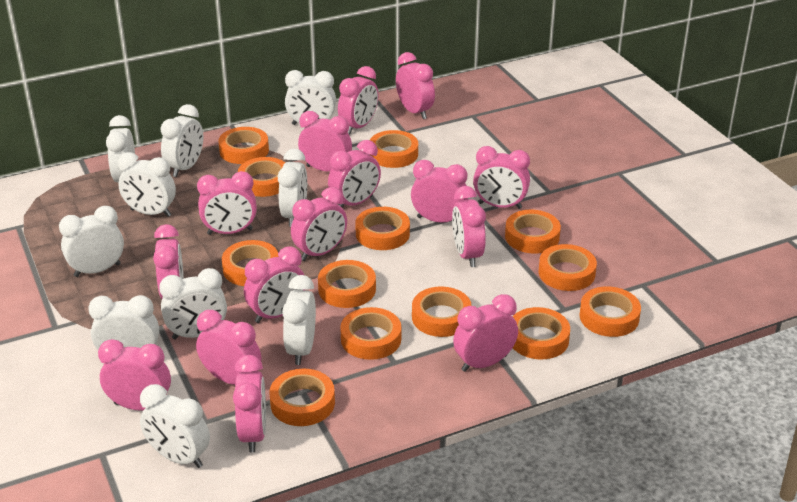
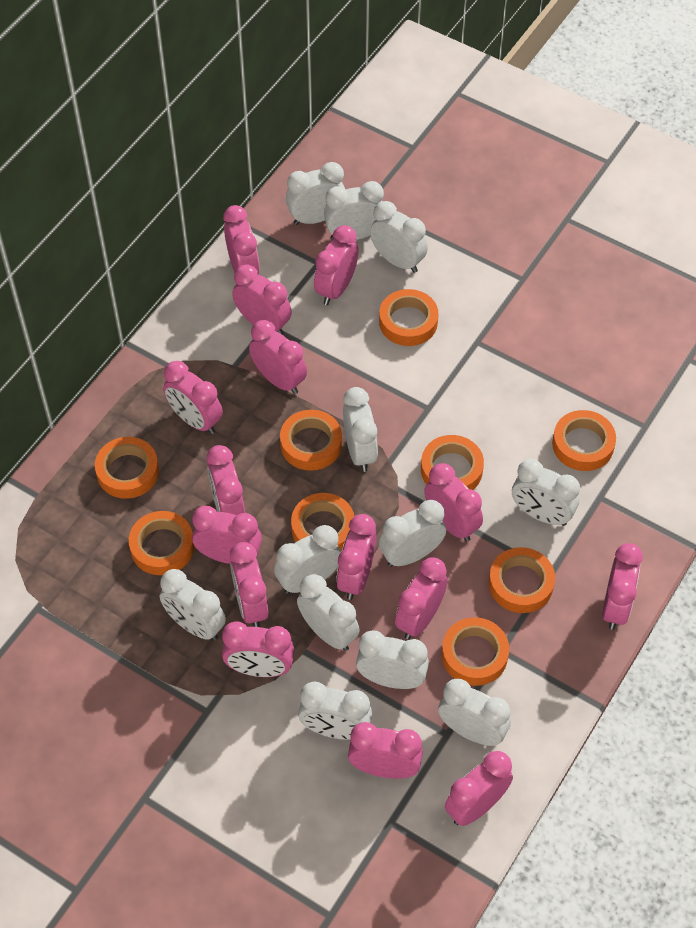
orange tape: 13 -> 9
white clock: 10 -> 12

